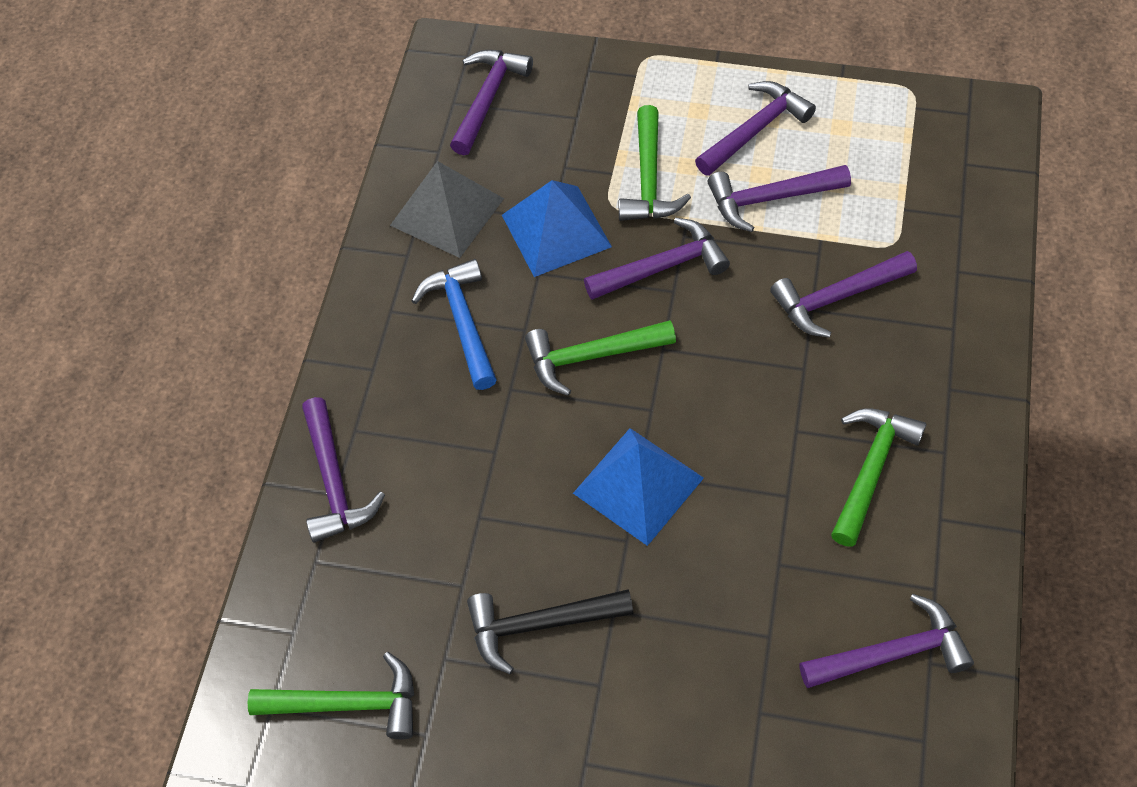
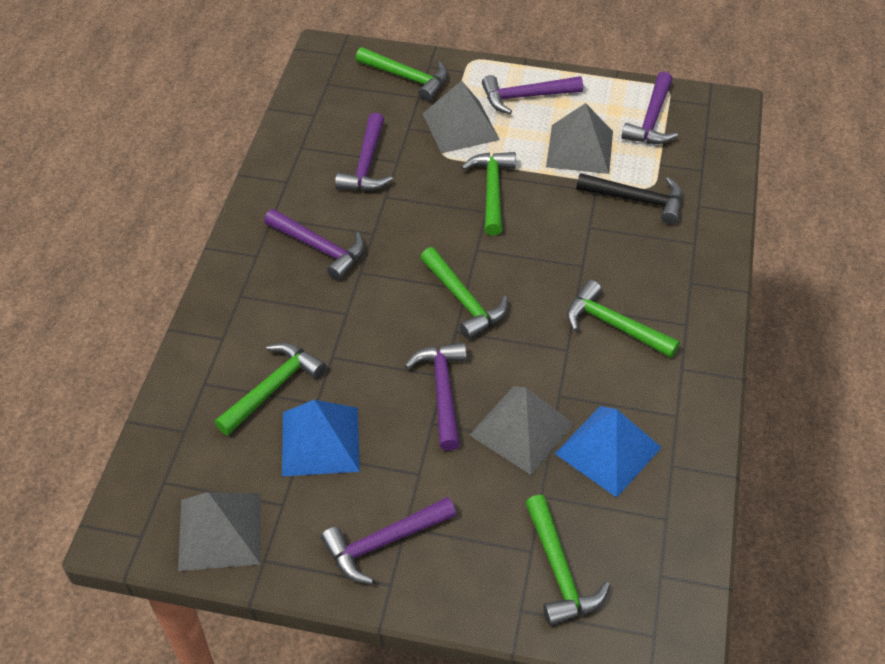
blue hammer: 1 -> 0
green hammer: 4 -> 6
grey pyramid: 1 -> 4
purple hammer: 7 -> 6

